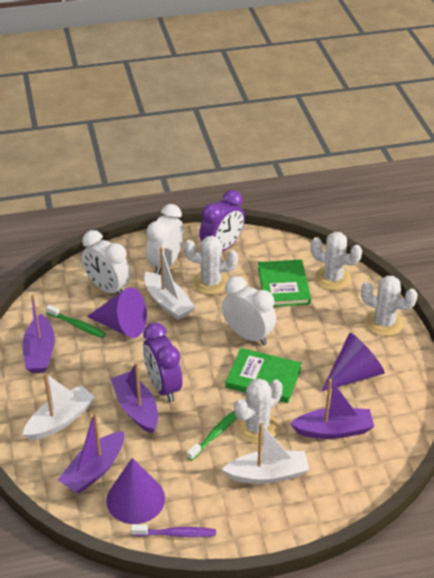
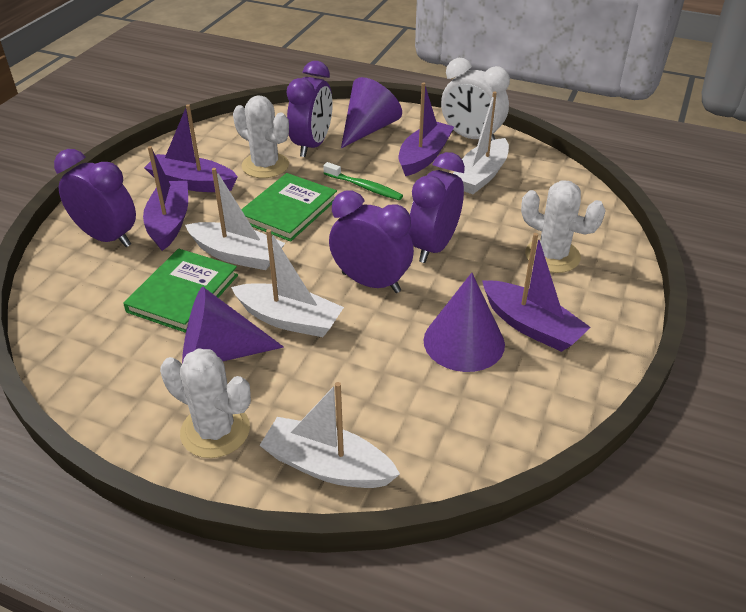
green toothbrush: 2 -> 1
purple clock: 2 -> 4
purple toothbrush: 1 -> 0
white boat: 3 -> 4
white cactus: 4 -> 3
white clock: 3 -> 1

